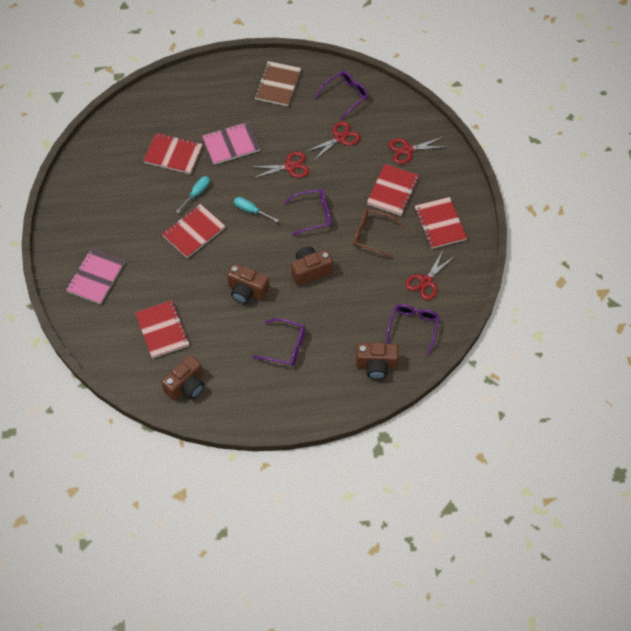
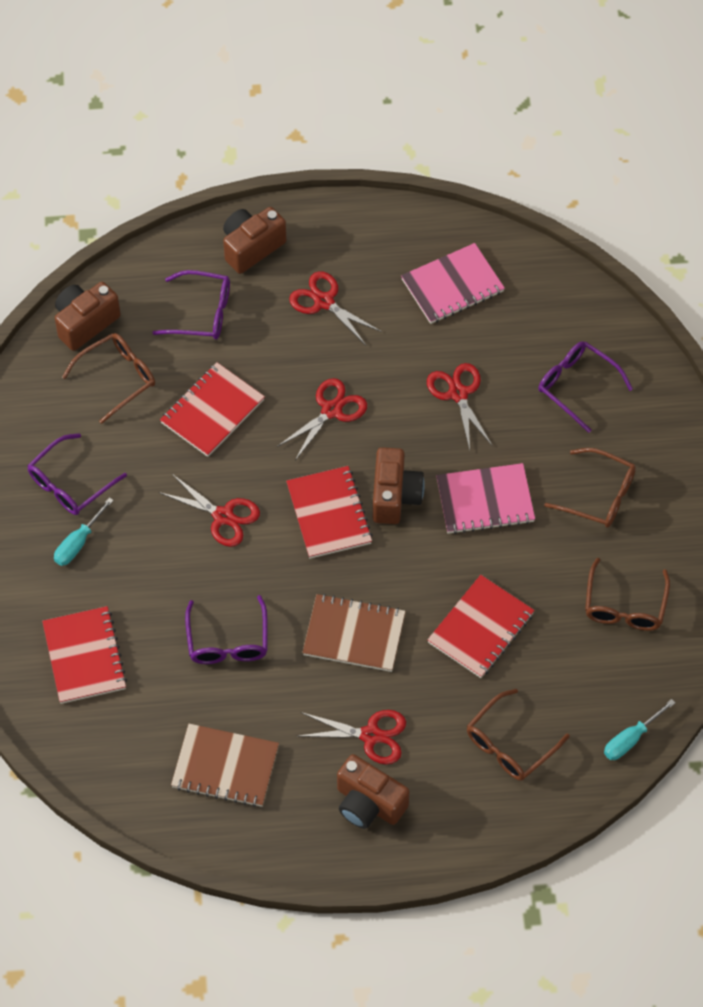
brown glasses: 1 -> 4
brown notebook: 1 -> 2
red notebook: 5 -> 4
red scissors: 4 -> 5

